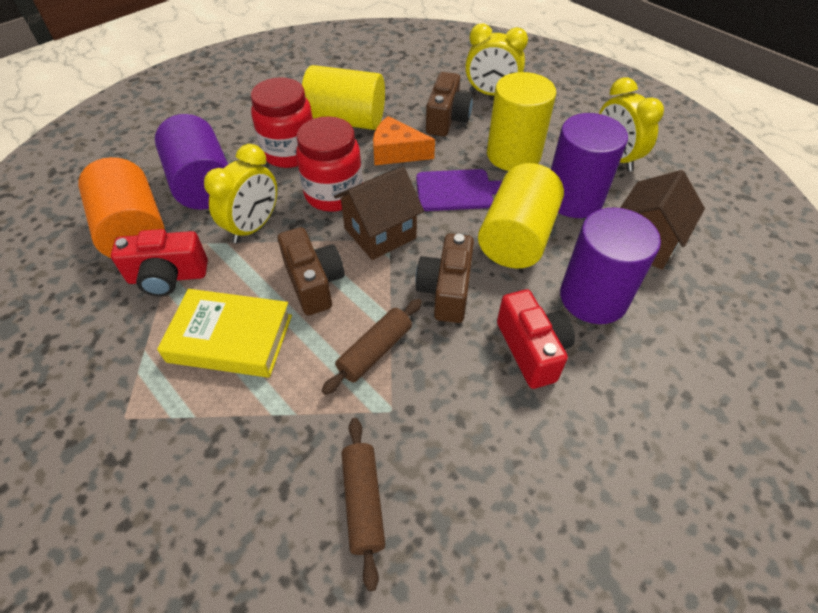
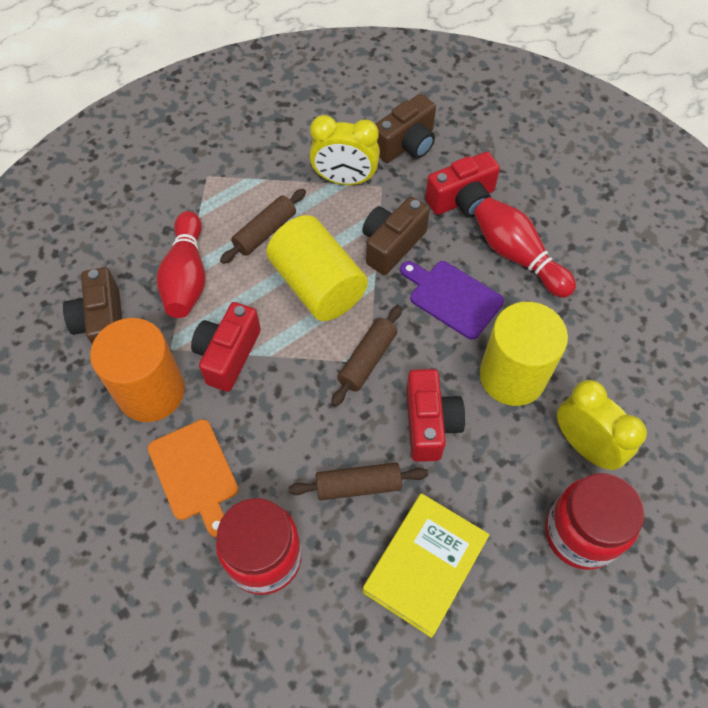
brown house: 2 -> 0
brown rolling pin: 2 -> 3
orange cheese: 1 -> 0
orange cutting board: 0 -> 1
purple cylinder: 3 -> 0
red bowling pin: 0 -> 2
red camera: 2 -> 3
yellow clock: 3 -> 2
yellow cylinder: 3 -> 2

